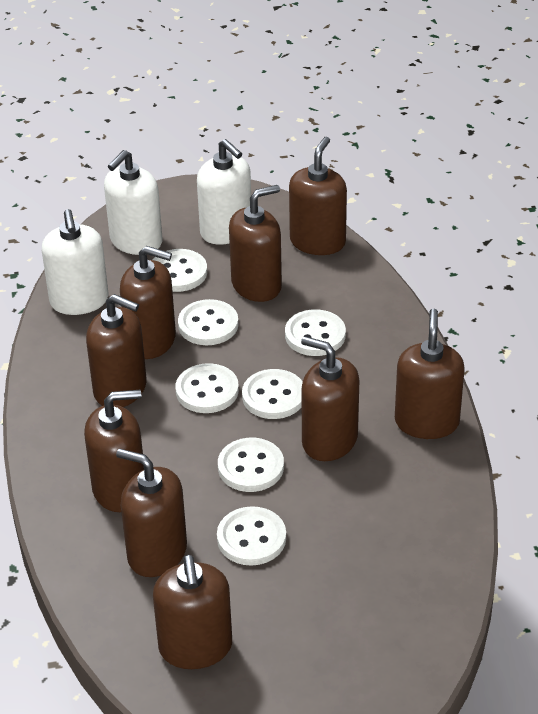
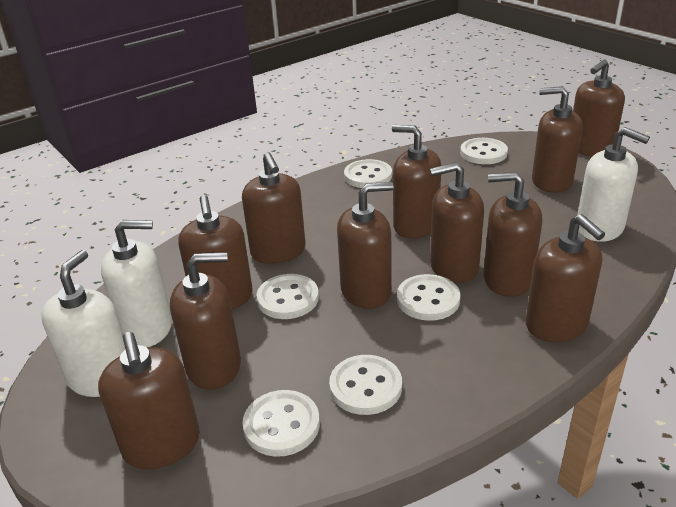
brown soap dispenser: 9 -> 11
white button: 7 -> 6

